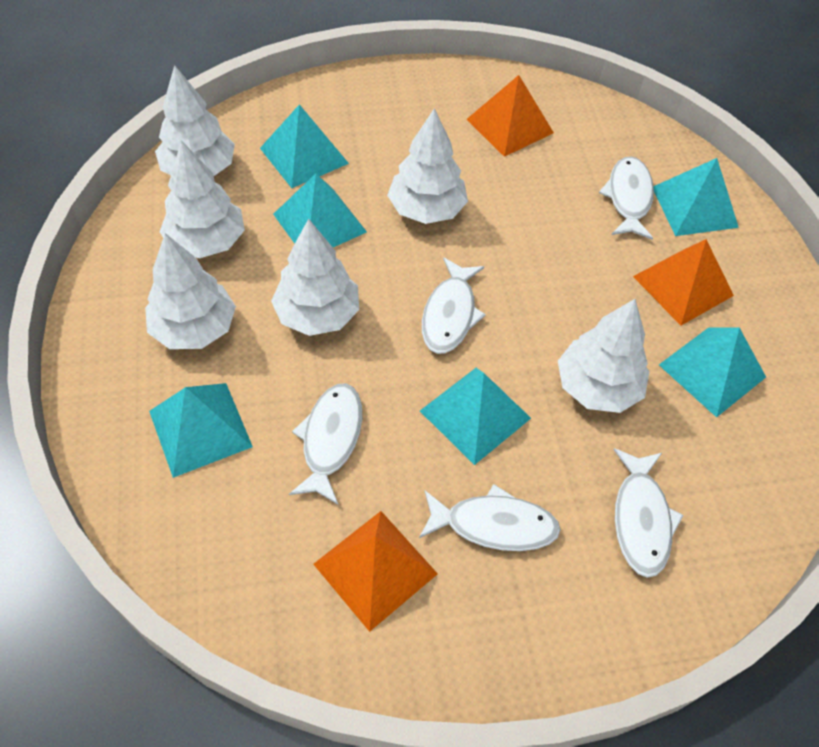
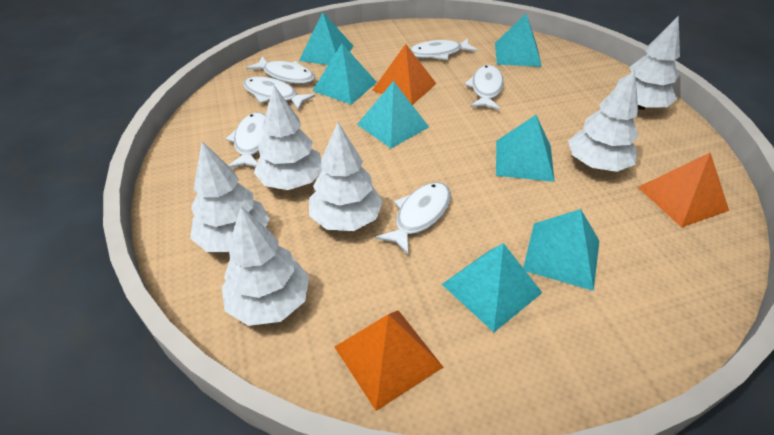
turquoise pyramid: 6 -> 7
white fish: 5 -> 6

